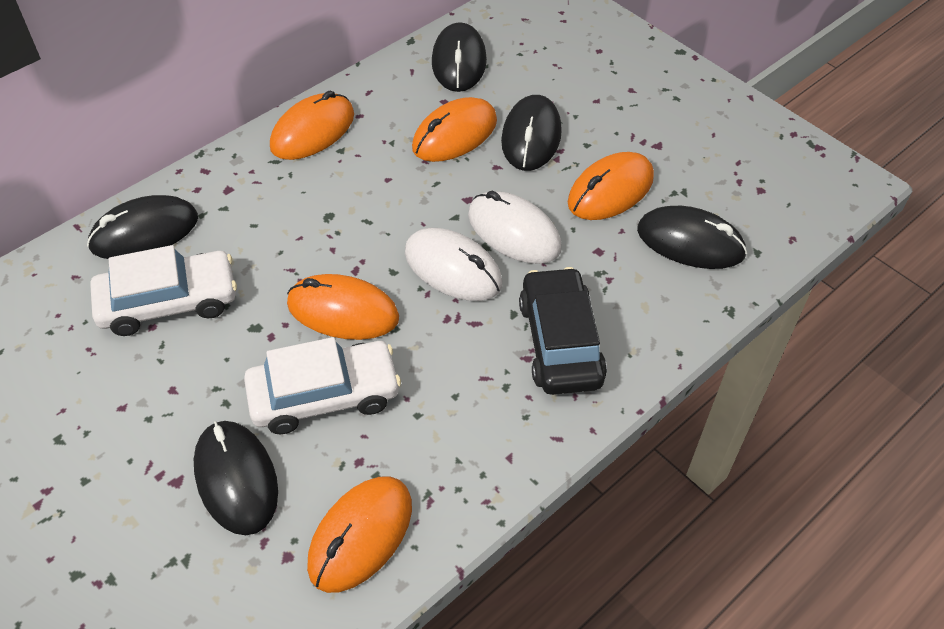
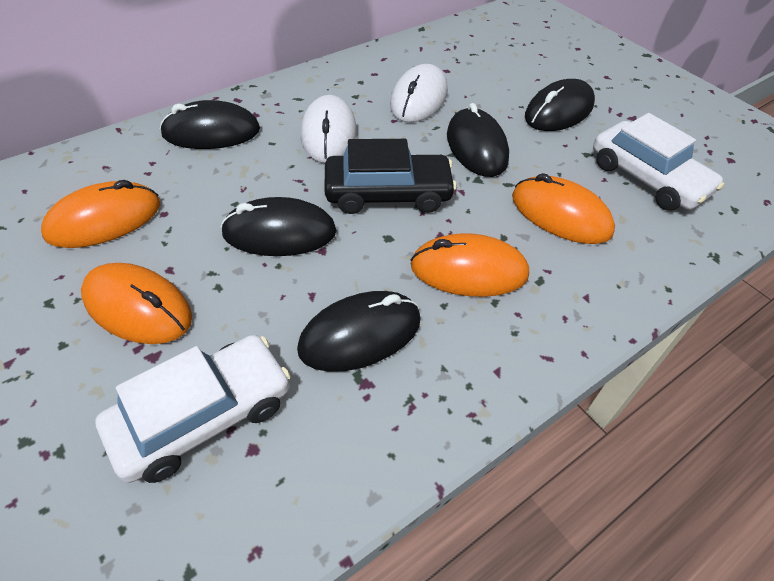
orange mouse: 5 -> 4

